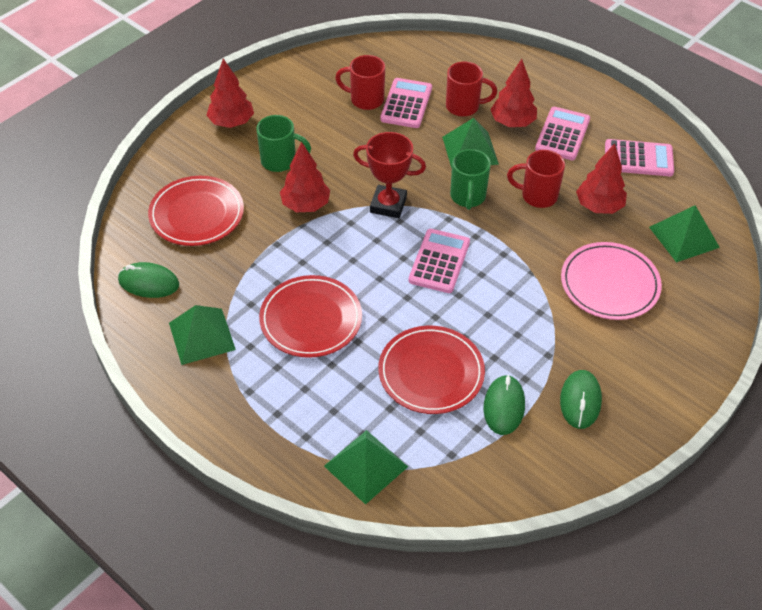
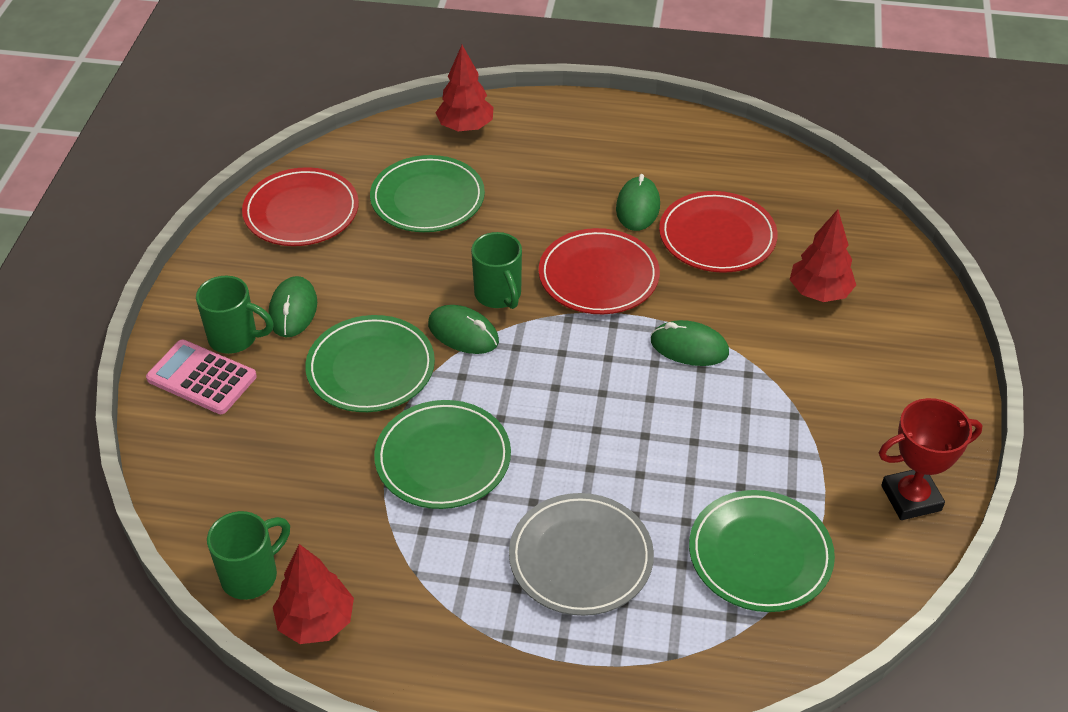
green mouse: 3 -> 4
green mug: 2 -> 3
green plate: 0 -> 4
green pyramid: 4 -> 0
grey plate: 0 -> 1
pink calculator: 4 -> 1
pink plate: 1 -> 0
red mug: 3 -> 0
red tree: 4 -> 3

